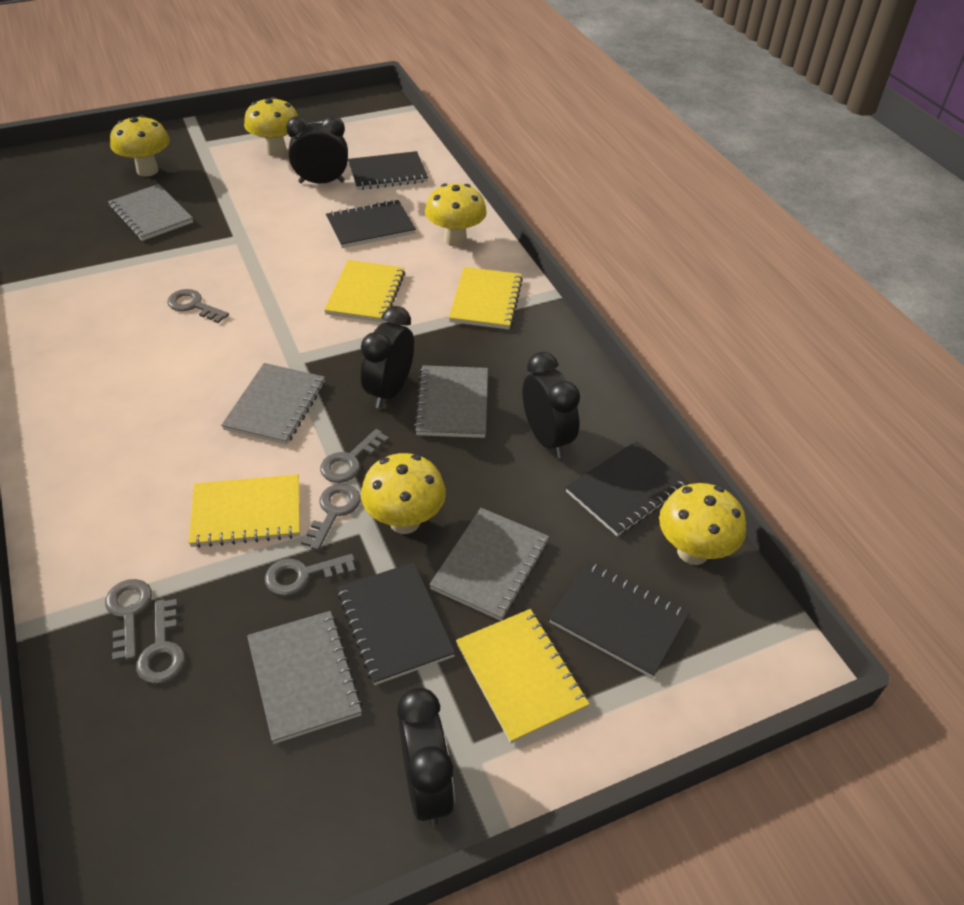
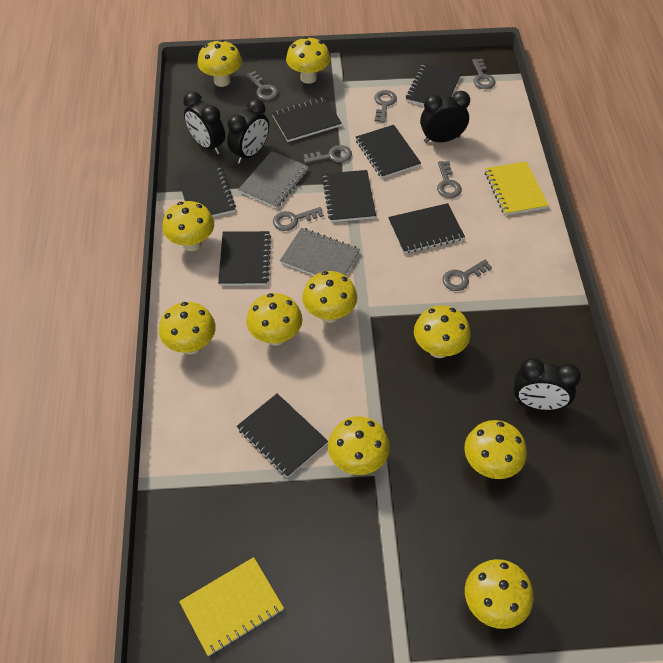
black notebook: 5 -> 8
grey key: 6 -> 7
grey notebook: 5 -> 2
yellow mushroom: 5 -> 10
yellow notebook: 4 -> 2

